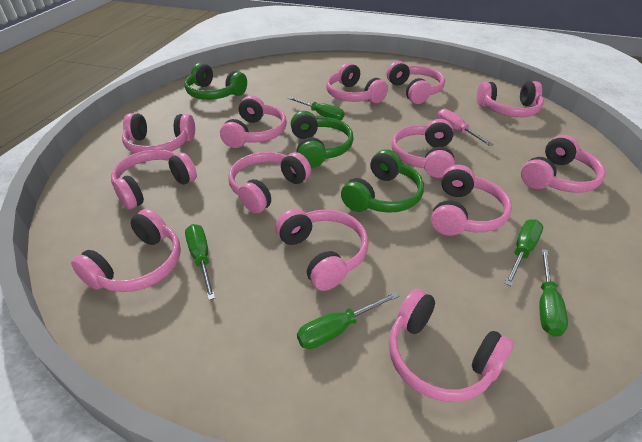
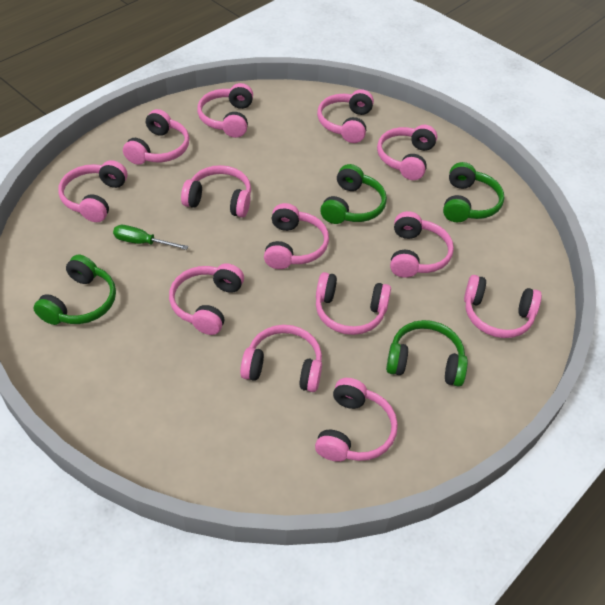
green headphones: 3 -> 4
green screwdriver: 5 -> 1
pink screwdriver: 1 -> 0

